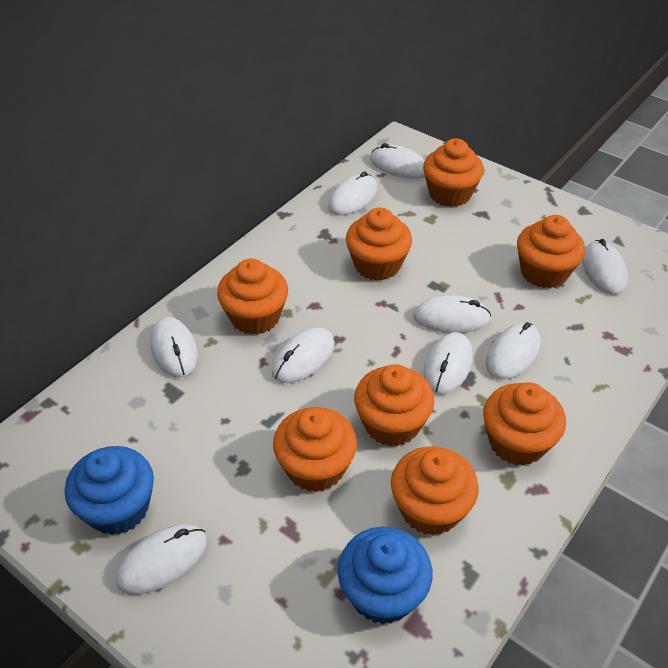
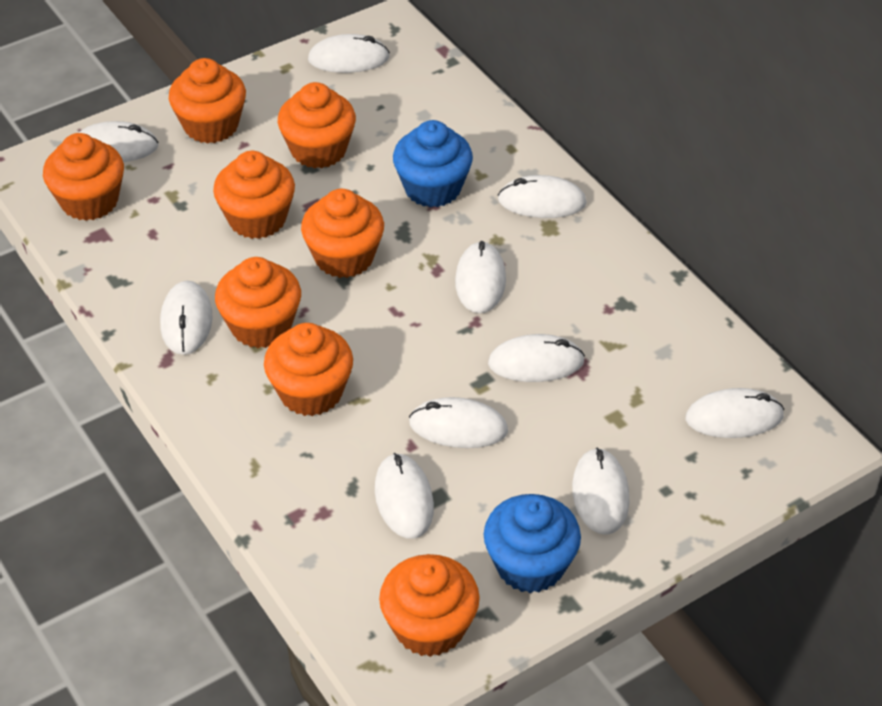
white mouse: 9 -> 10

